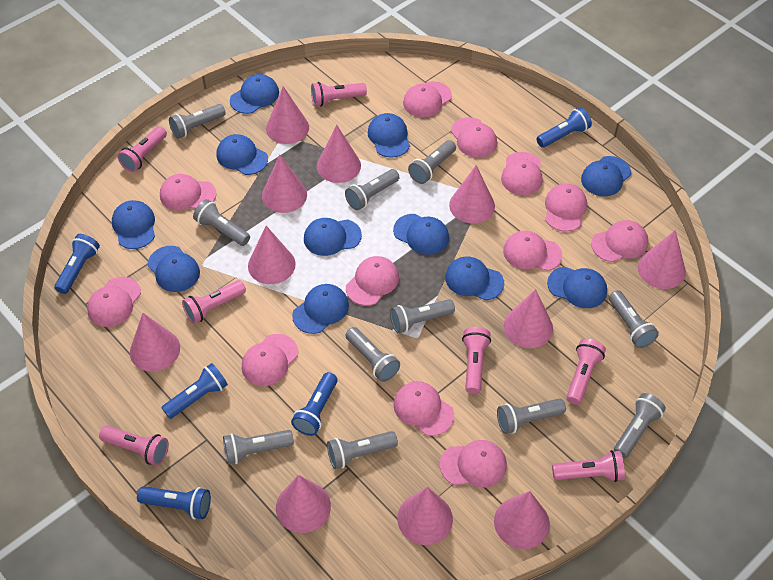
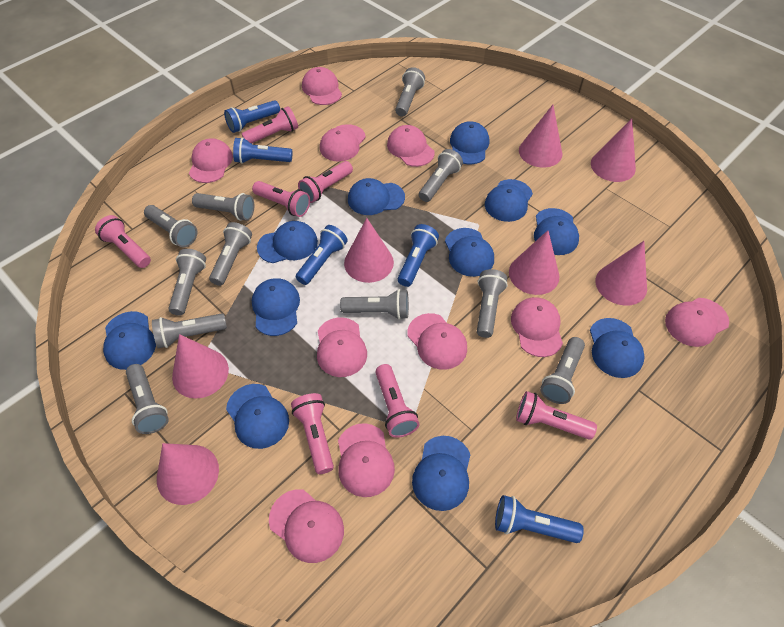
pink cap: 12 -> 10
pink cone: 11 -> 7

